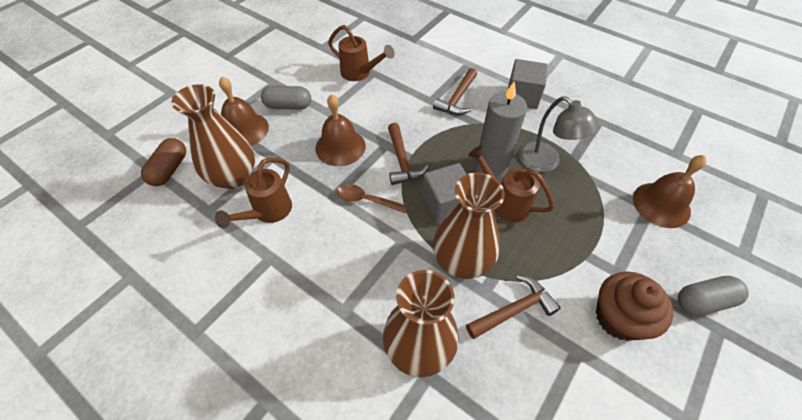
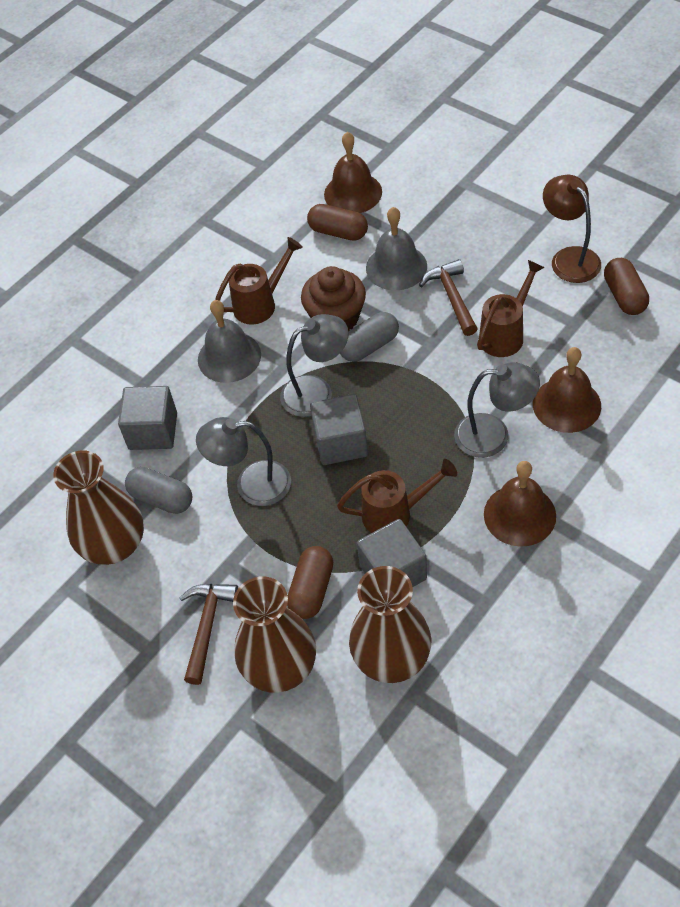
brown capsule: 1 -> 3
brown hammer: 3 -> 2
brown lamp: 0 -> 1
brown spoon: 1 -> 0
grey bell: 0 -> 2
grey candle: 1 -> 0
grey cube: 2 -> 3
grey lamp: 1 -> 3

